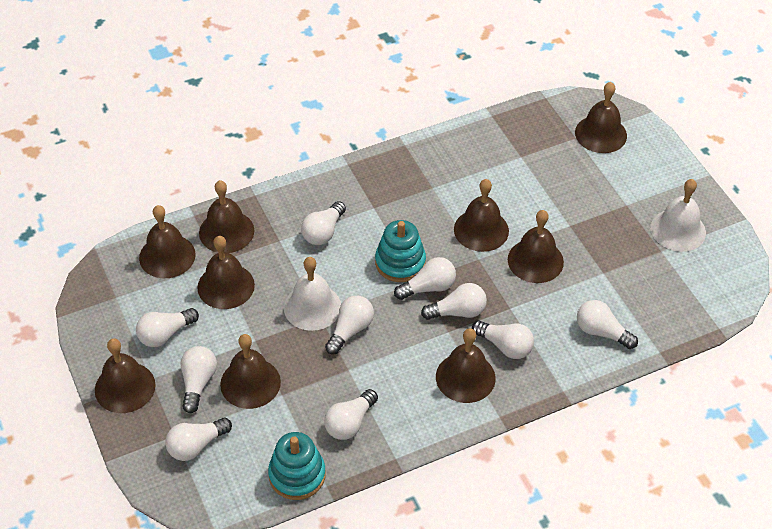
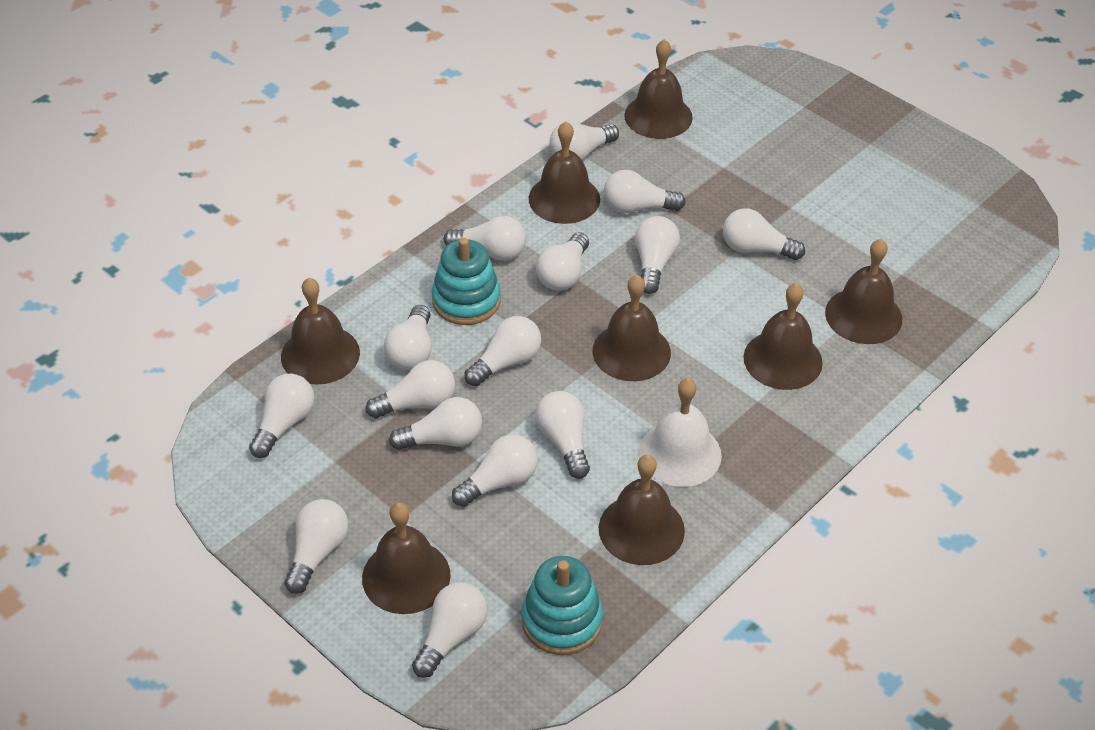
brown bell: 9 -> 8
white bell: 2 -> 1
white light bulb: 10 -> 15

